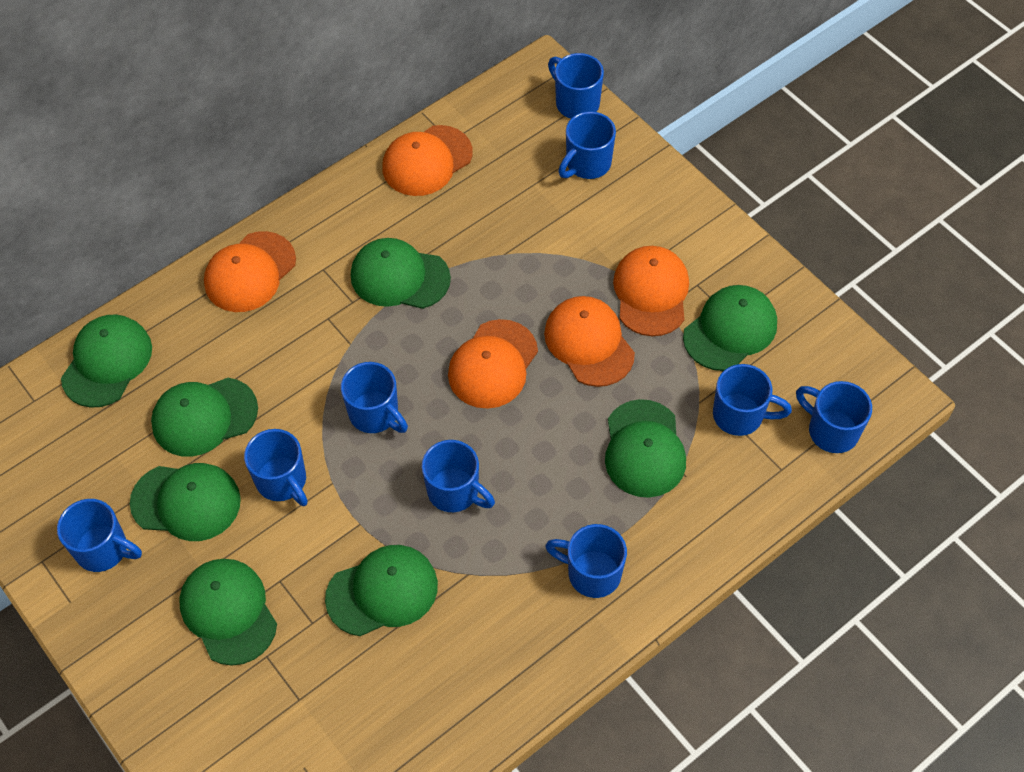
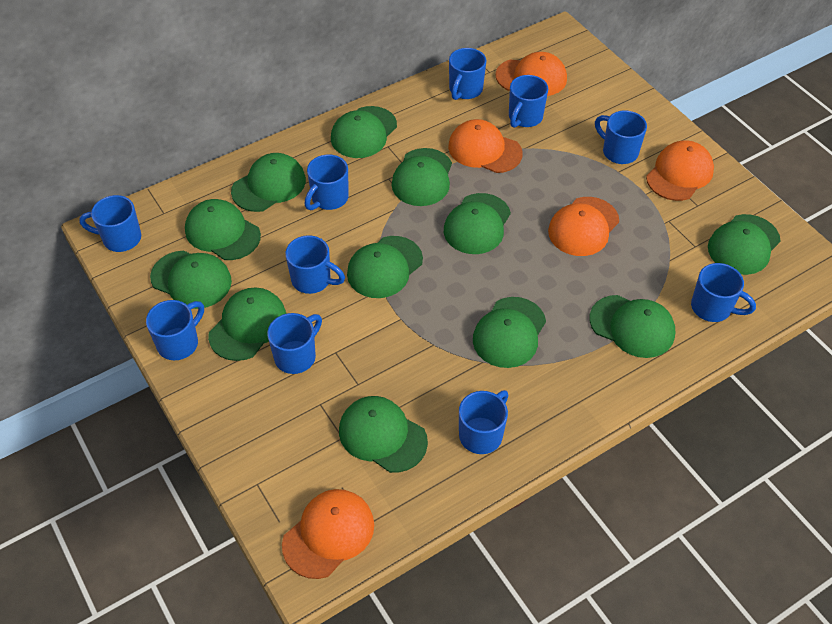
blue mug: 9 -> 10
green cap: 8 -> 12

